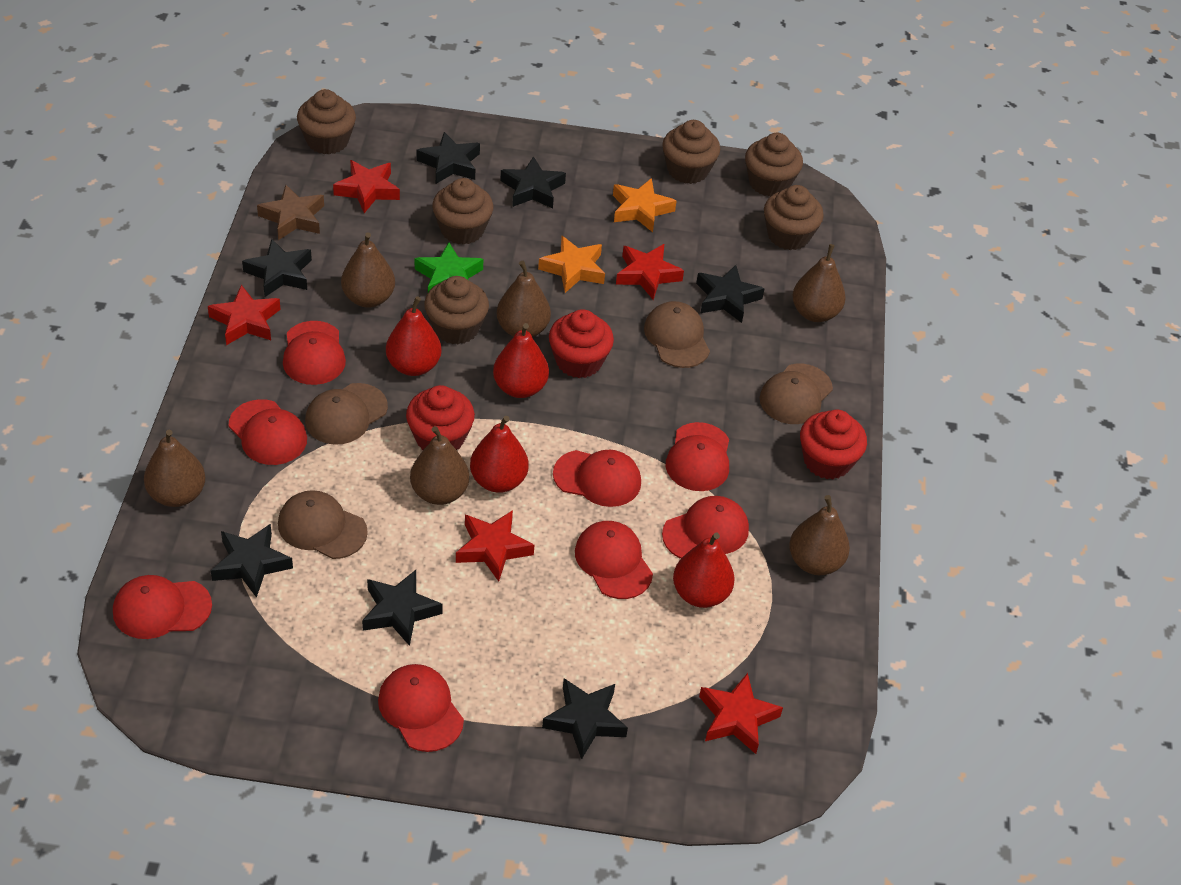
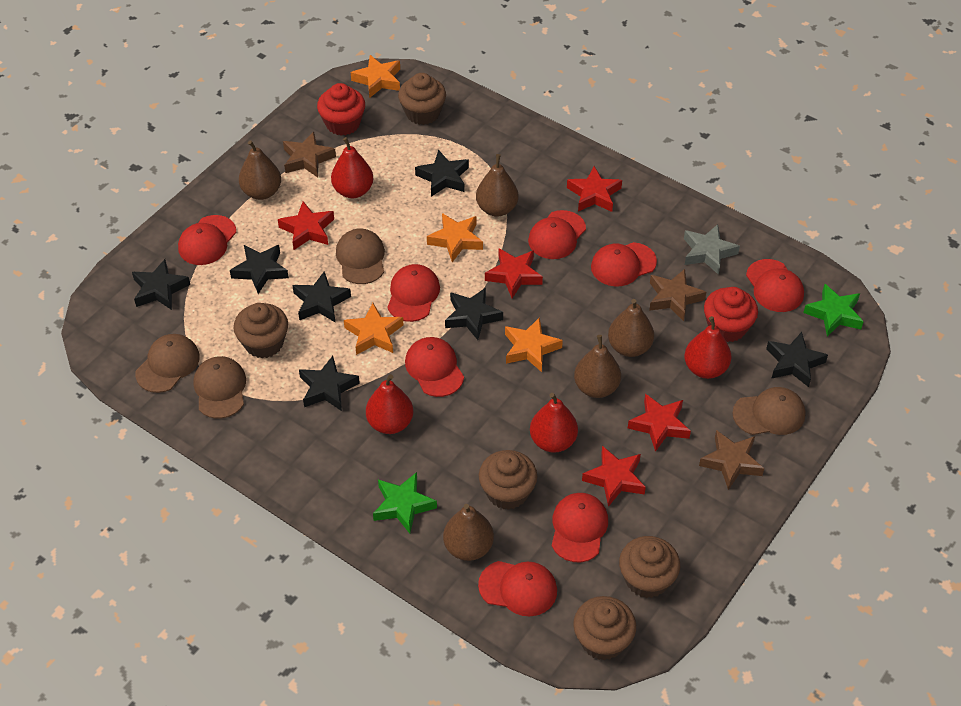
brown cupcake: 6 -> 5
brown pear: 6 -> 5
brown star: 1 -> 3
green star: 1 -> 2
grey star: 0 -> 1
orange star: 2 -> 4
red cupcake: 3 -> 2

